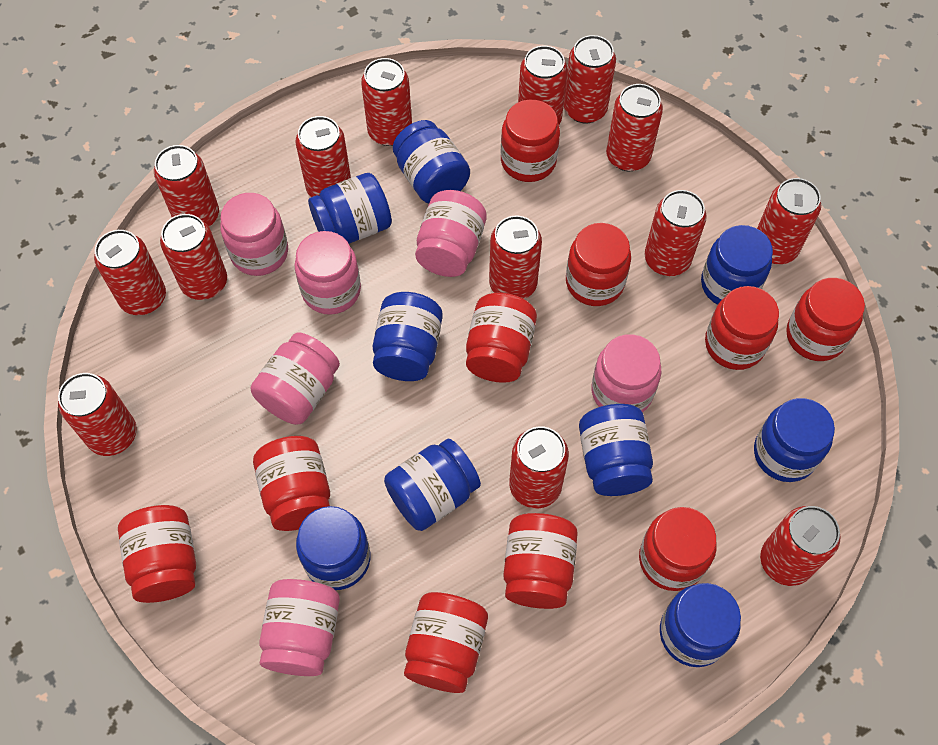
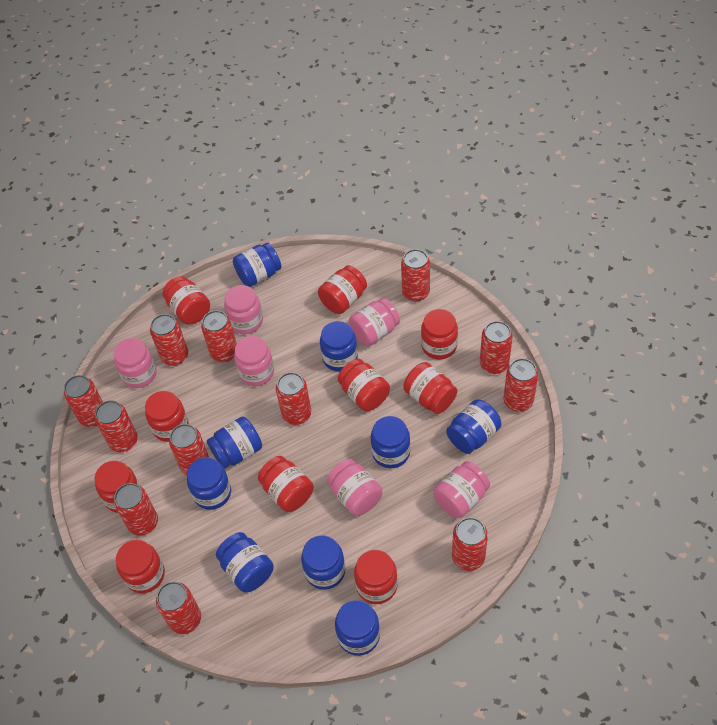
red can: 14 -> 12

